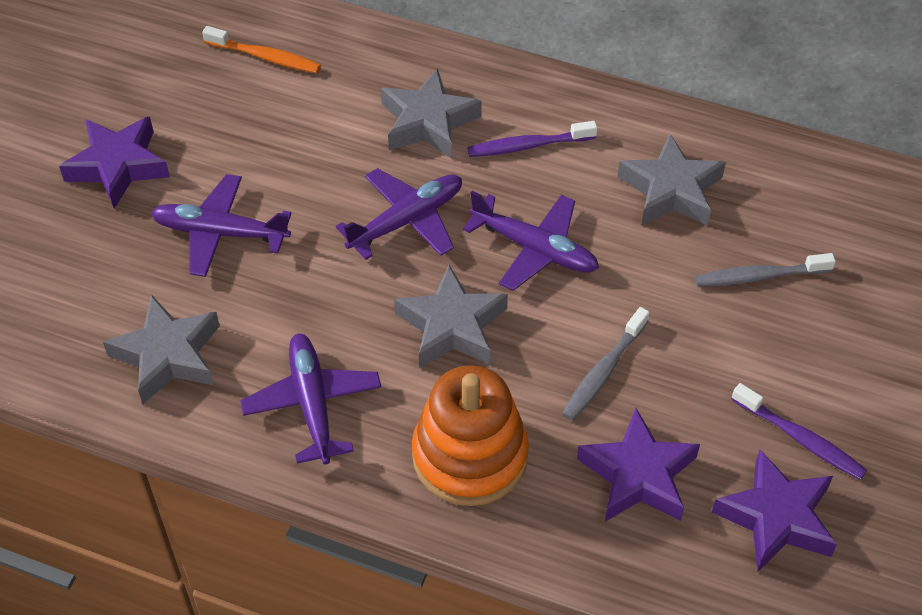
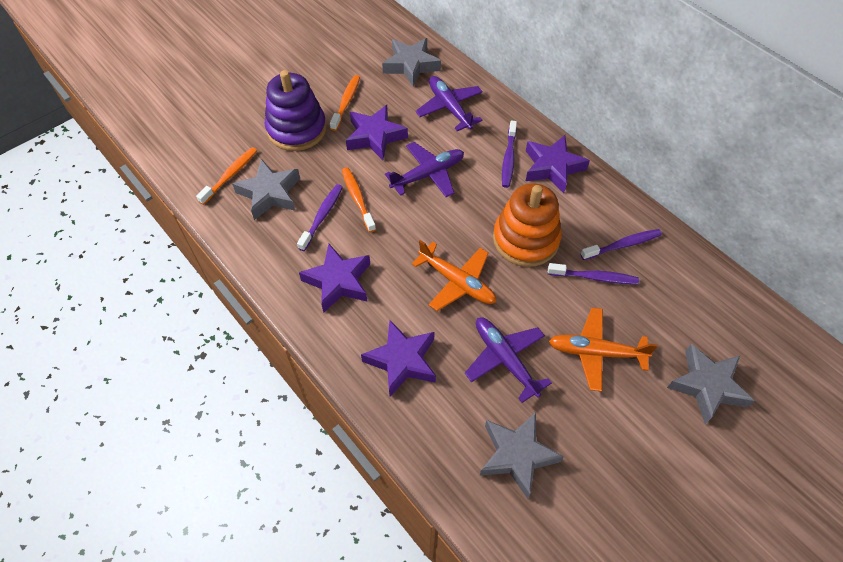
grey toothbrush: 2 -> 0
orange plane: 0 -> 2
orange toothbrush: 1 -> 3
purple plane: 4 -> 3
purple stacking toy: 0 -> 1
purple star: 3 -> 4
purple toothbrush: 2 -> 4

